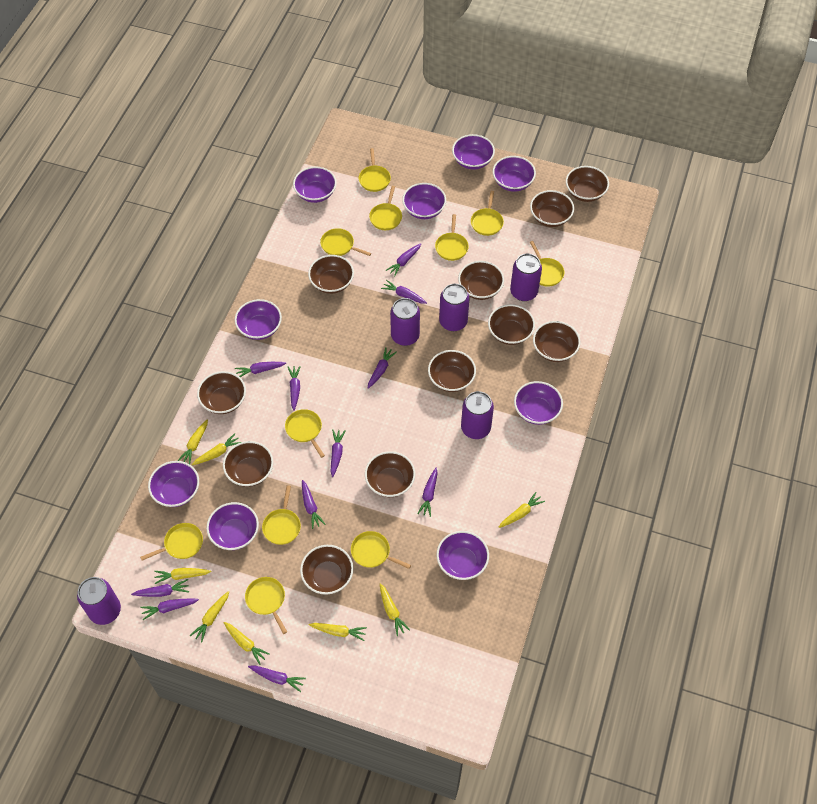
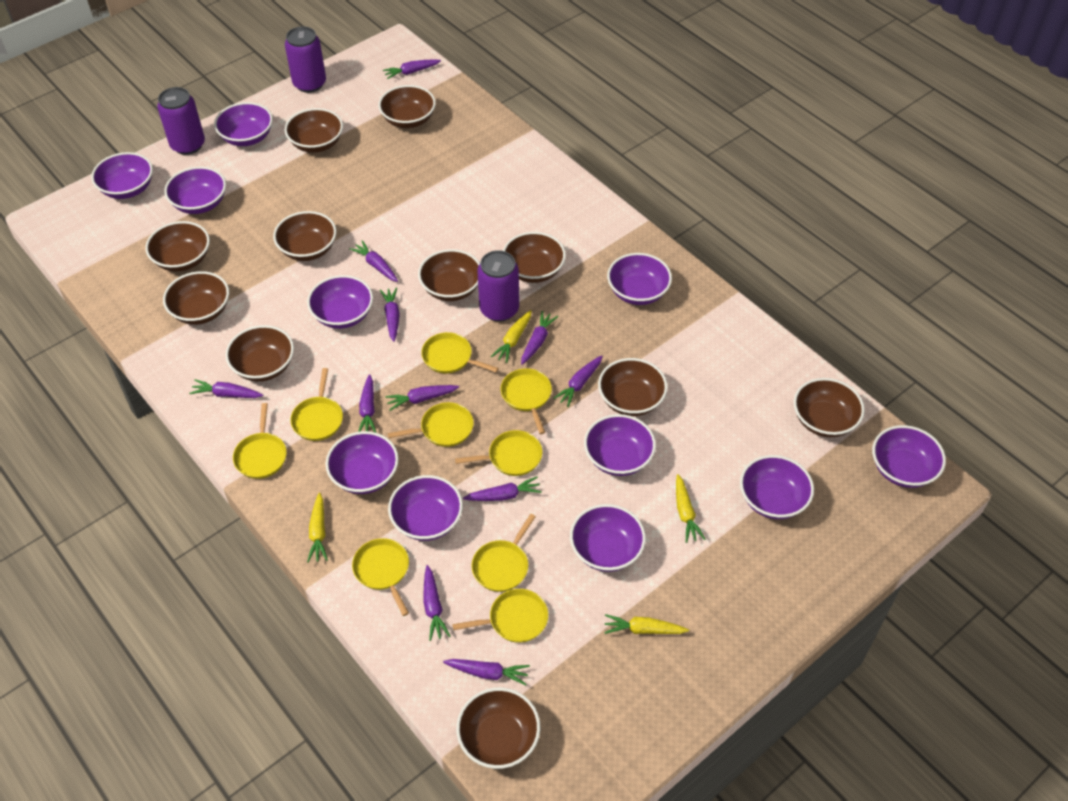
purple bowl: 9 -> 11
purple can: 5 -> 3
yellow carrot: 8 -> 4
yellow pan: 11 -> 9

